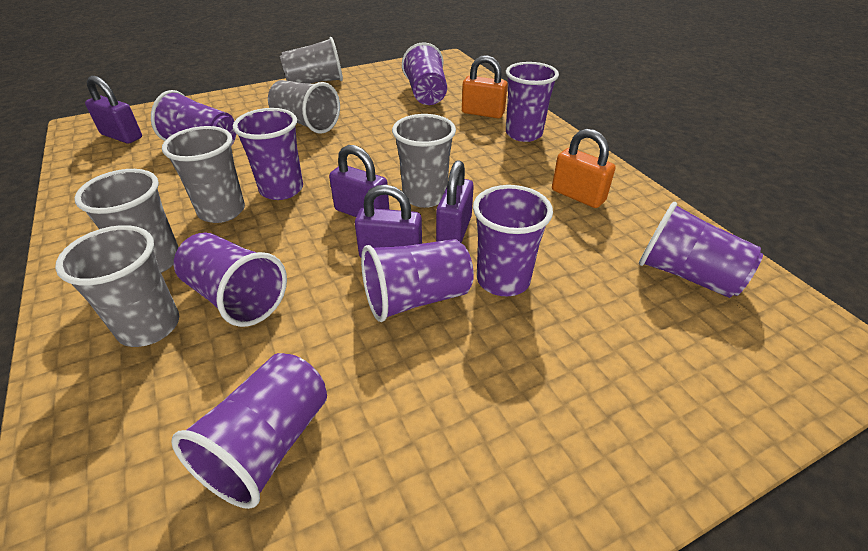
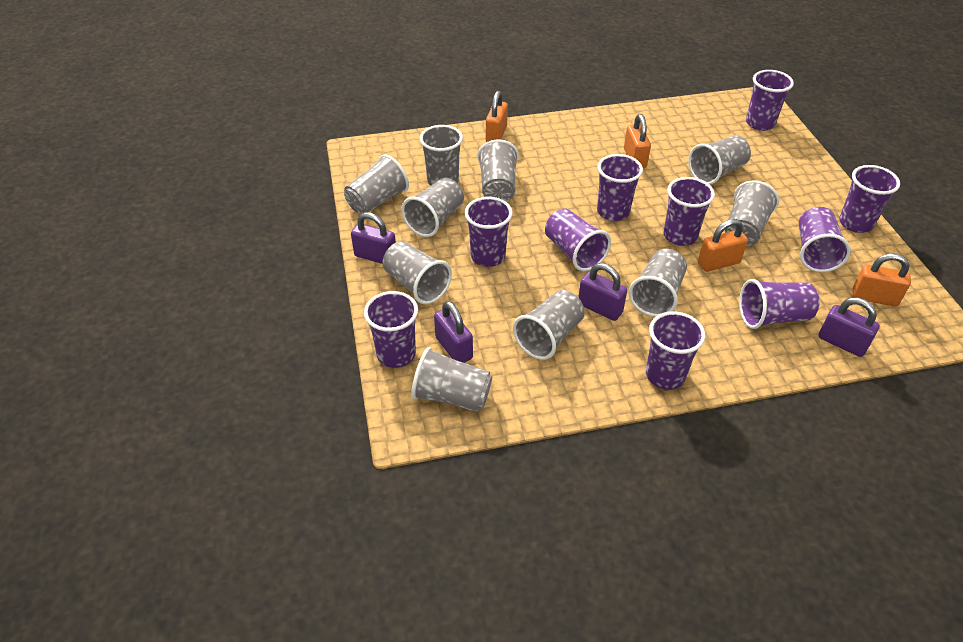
grey cup: 6 -> 10
orange padlock: 2 -> 4
purple cup: 9 -> 10

